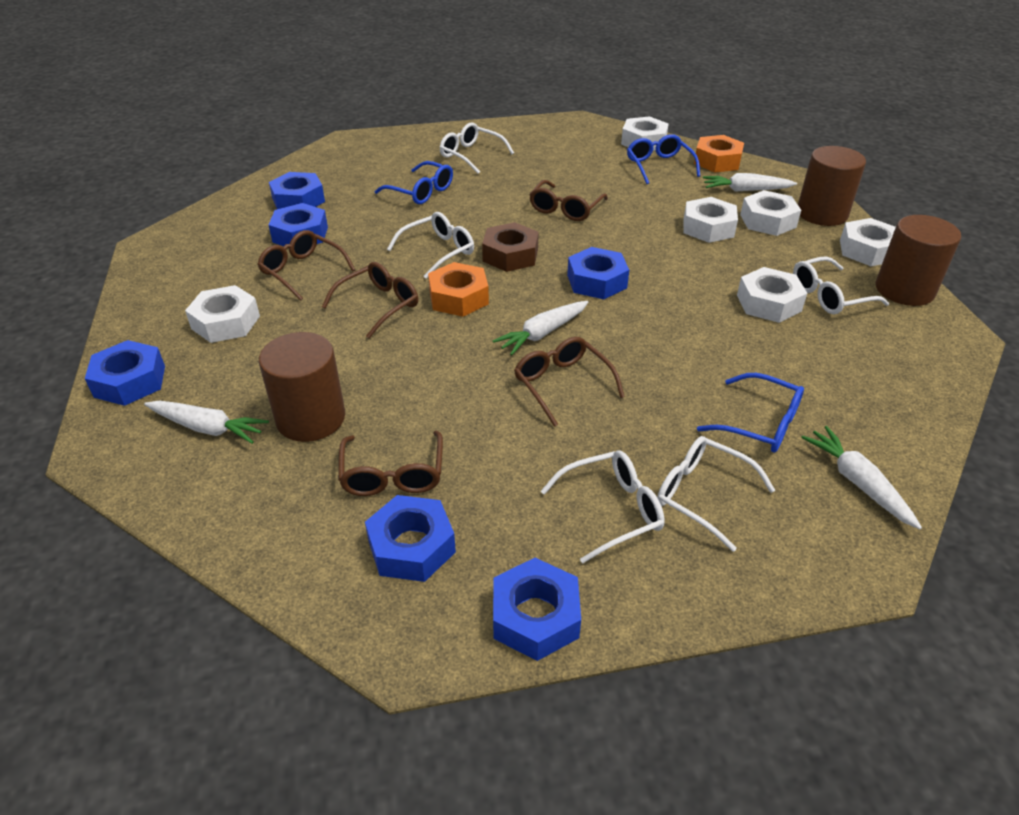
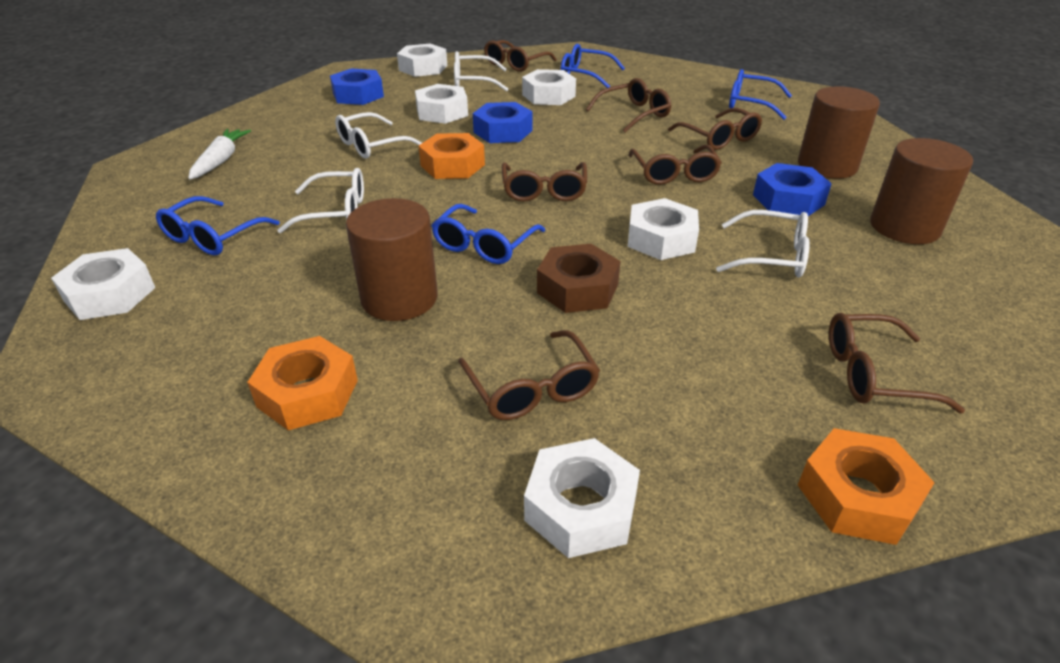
blue glasses: 3 -> 4
blue nut: 6 -> 3
brown glasses: 5 -> 7
orange nut: 2 -> 3
white carrot: 4 -> 1
white glasses: 5 -> 4

